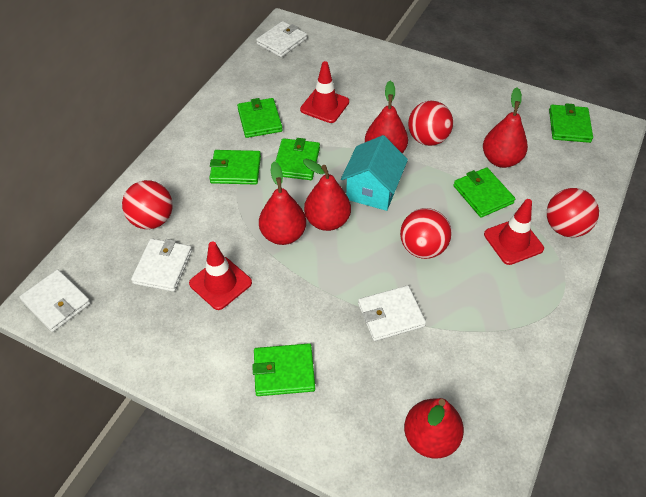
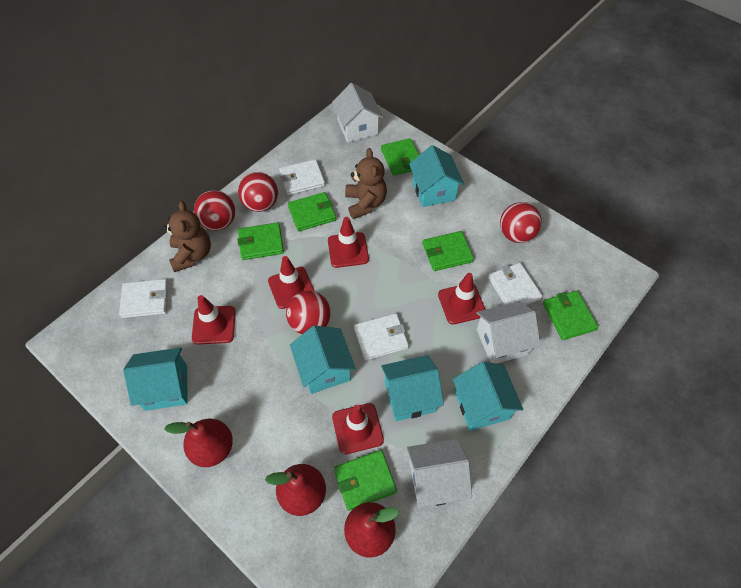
brown teddy bear: 0 -> 2
red pear: 5 -> 3
red traffic cone: 3 -> 5
turquoise house: 1 -> 5
white house: 0 -> 3

